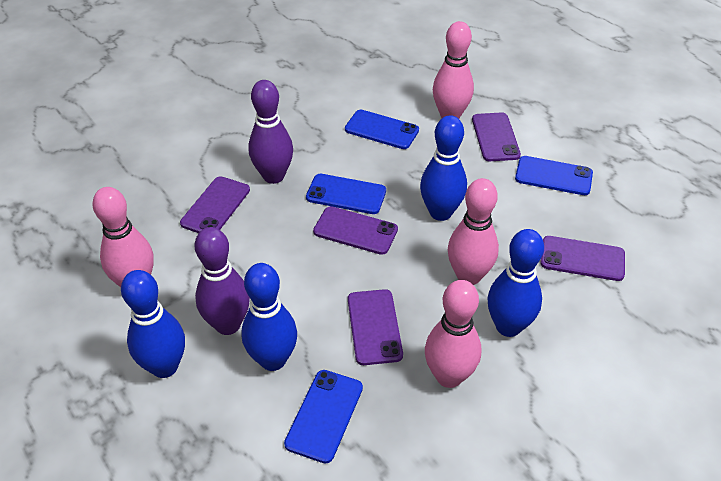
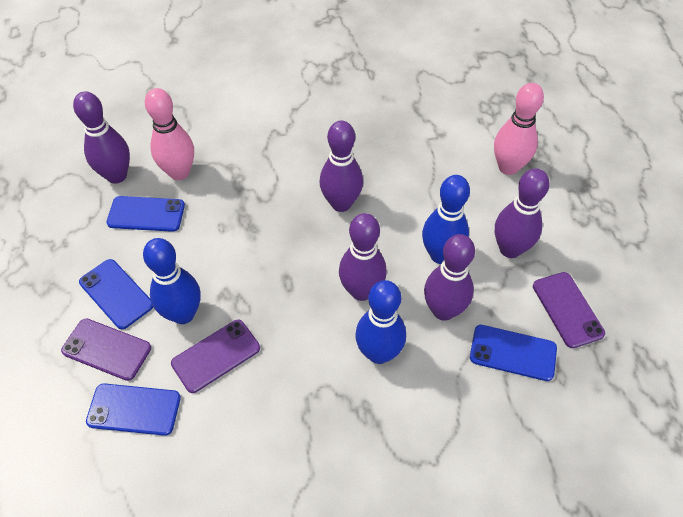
blue bowling pin: 4 -> 3
pink bowling pin: 4 -> 2
purple bowling pin: 2 -> 5
purple phone: 5 -> 3

